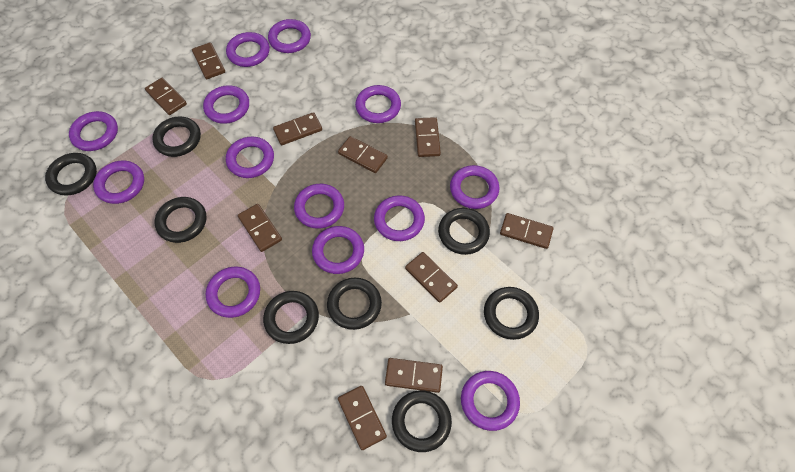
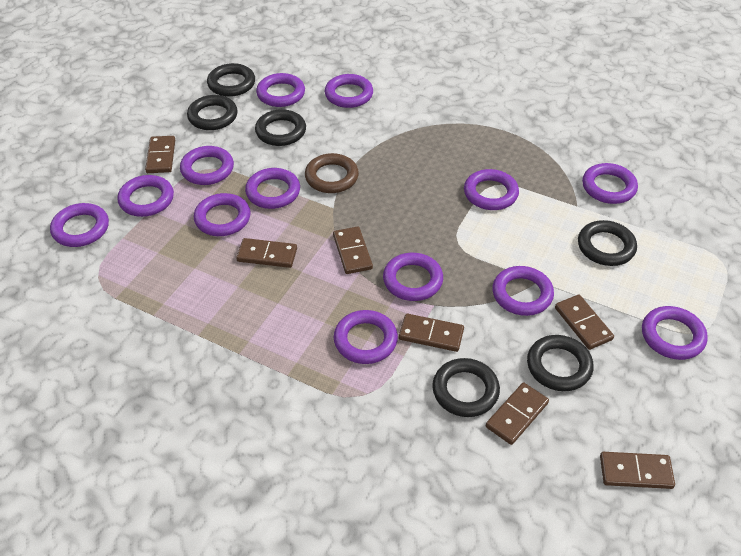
black ring: 8 -> 6
brown domino: 10 -> 7
brown ring: 0 -> 1

